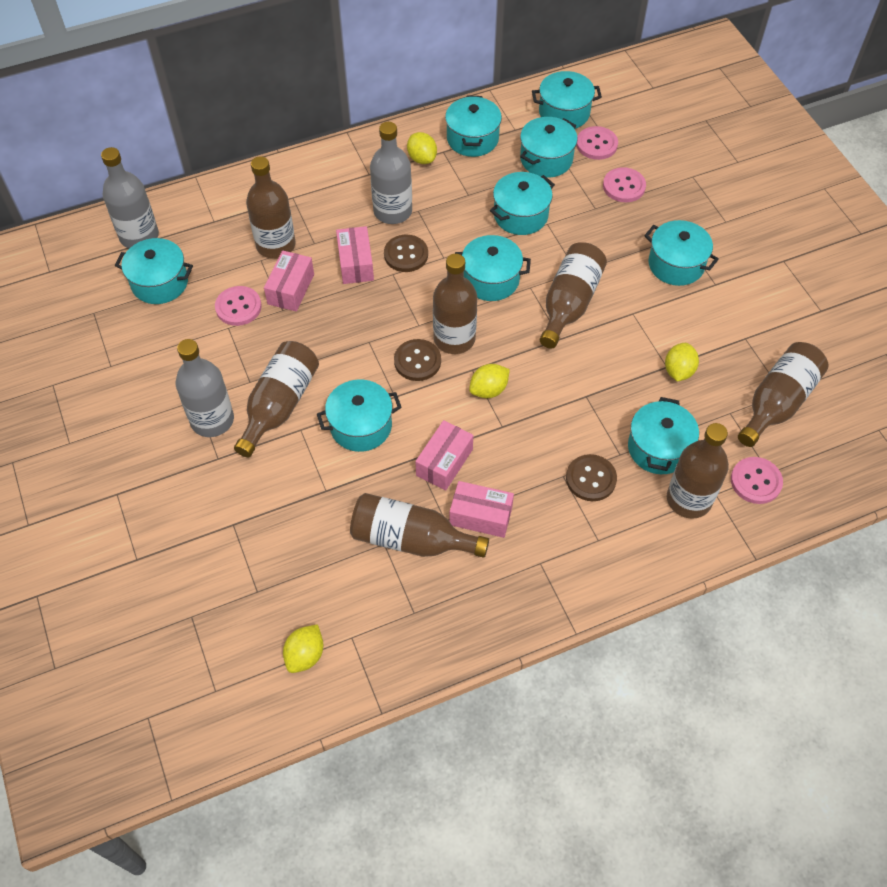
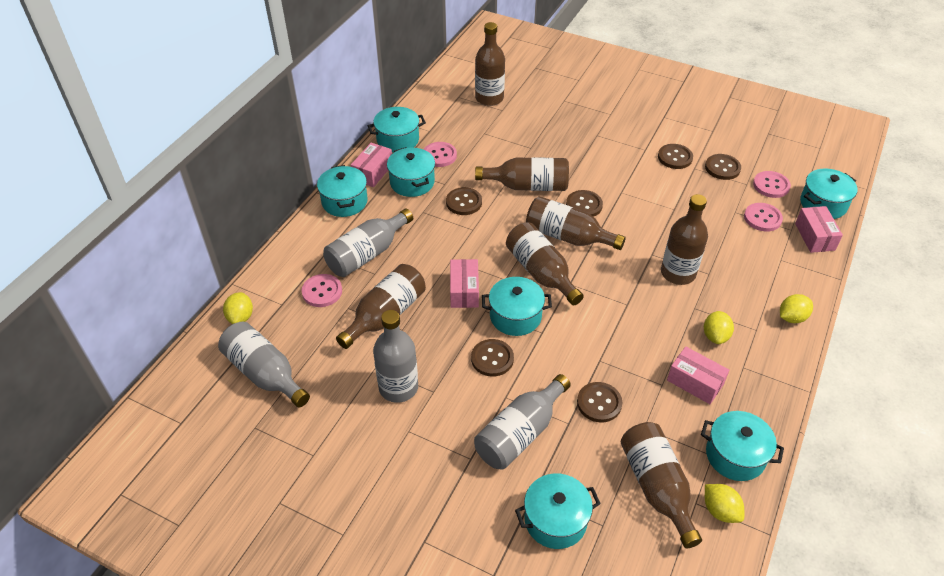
brown button: 3 -> 6
grey bottle: 3 -> 4
turquoise pot: 9 -> 7

